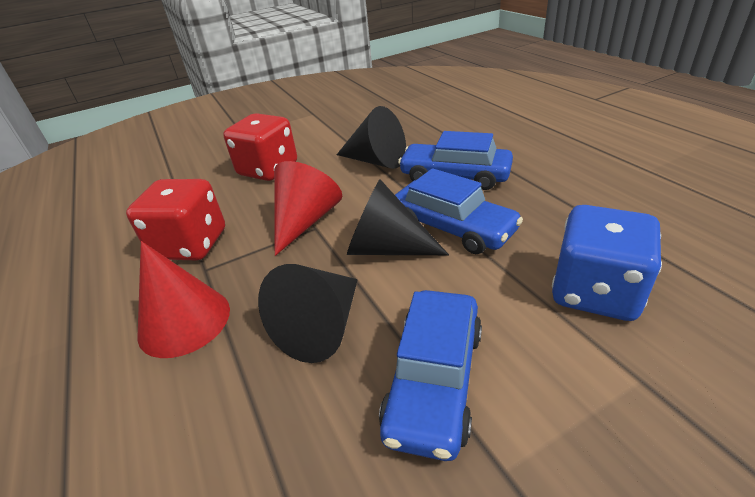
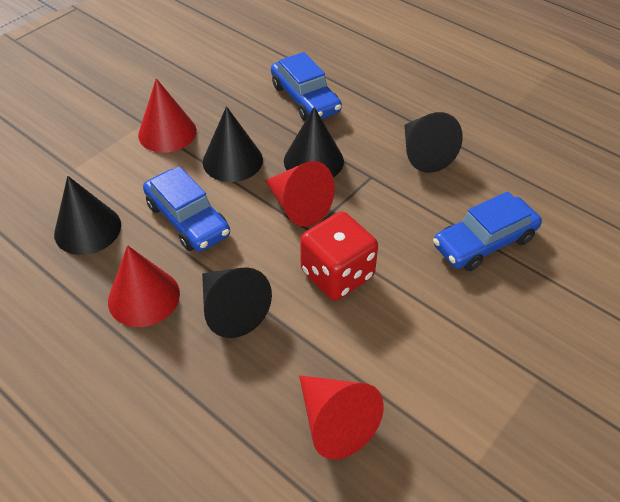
black cone: 3 -> 5
blue dice: 1 -> 0
red cone: 2 -> 4
red dice: 2 -> 1

